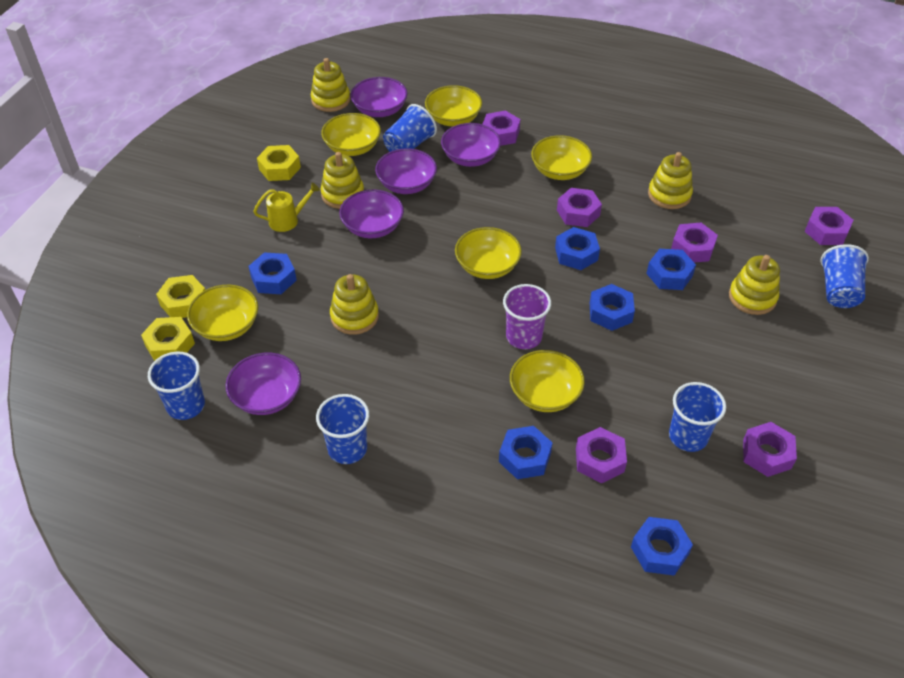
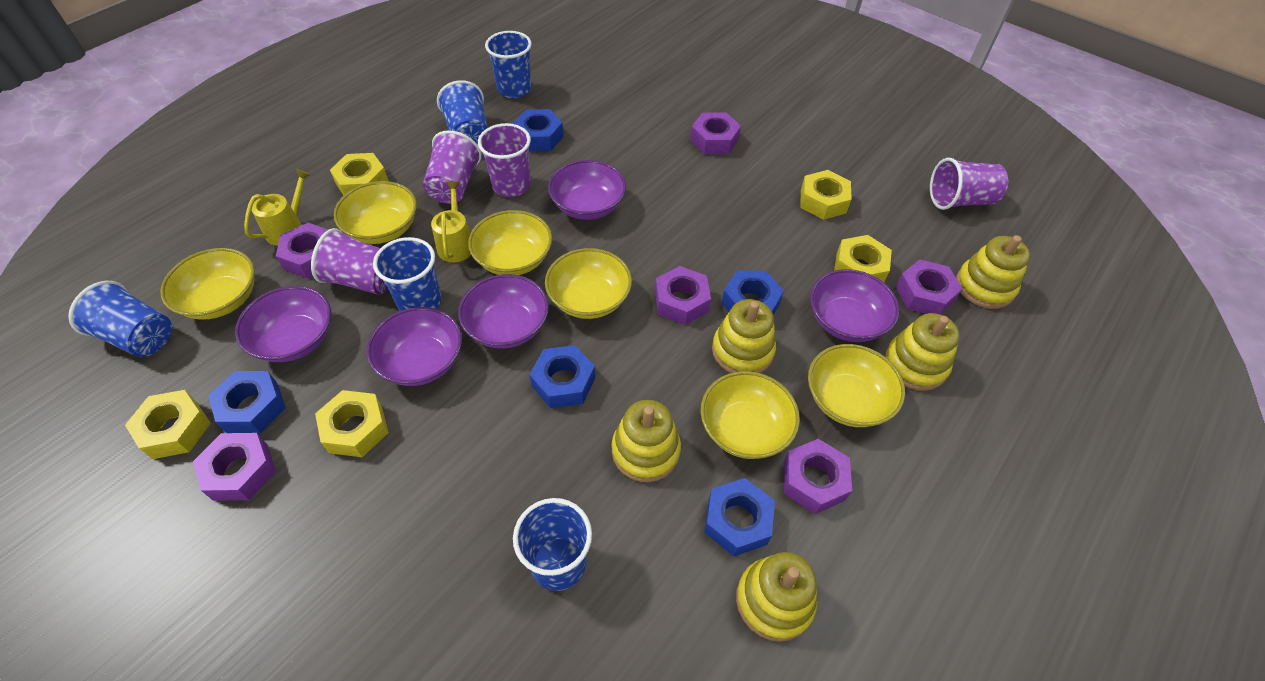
blue nut: 6 -> 5
purple cup: 1 -> 4
yellow nut: 3 -> 5
yellow watering can: 1 -> 2

